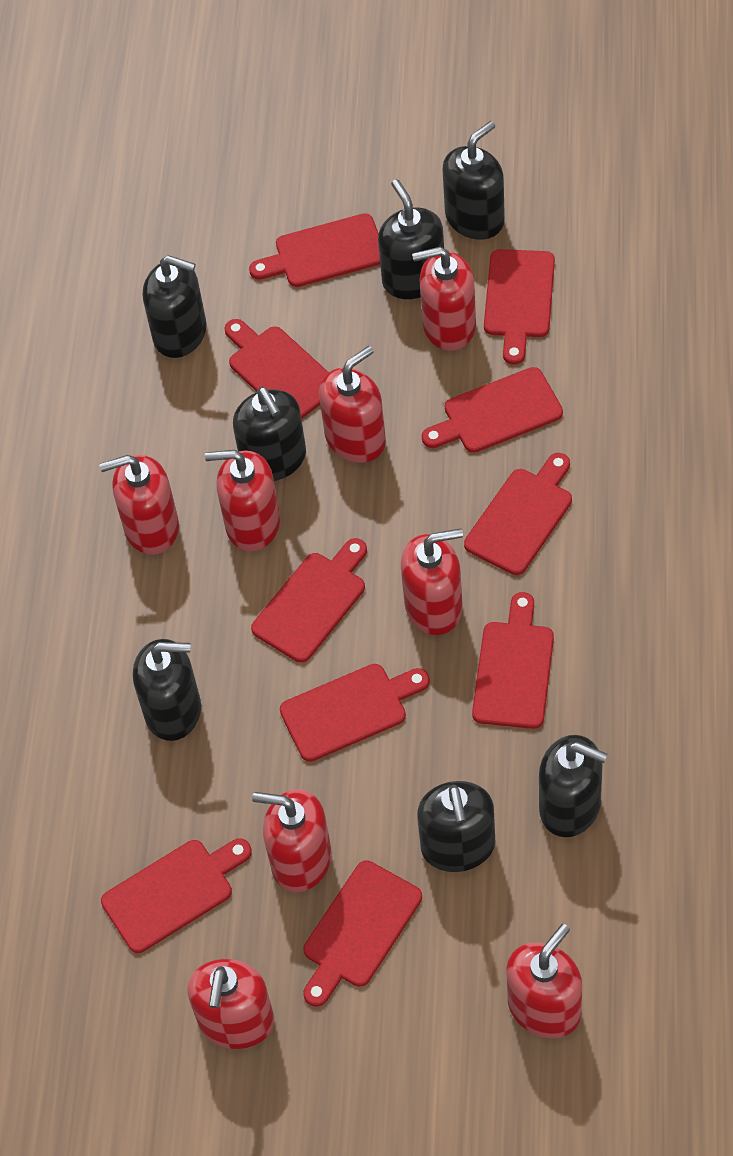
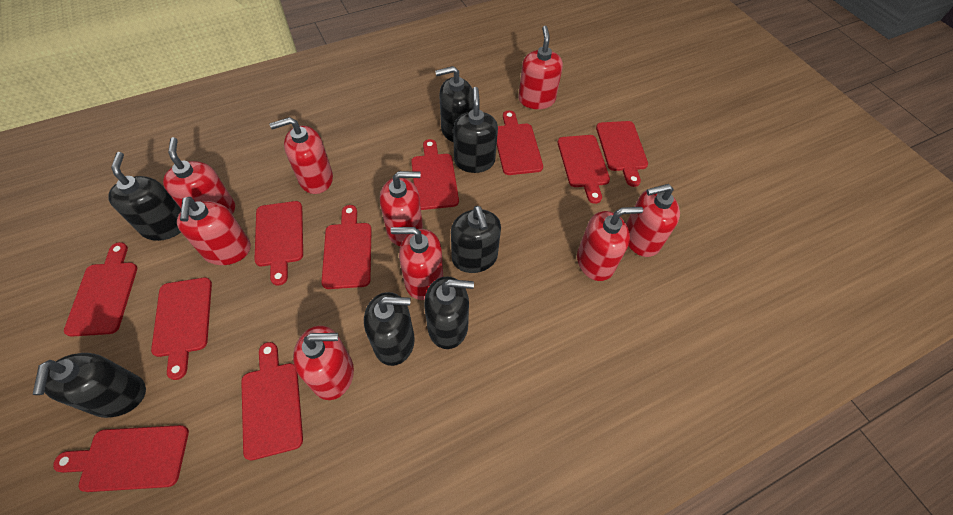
red soap dispenser: 8 -> 9

